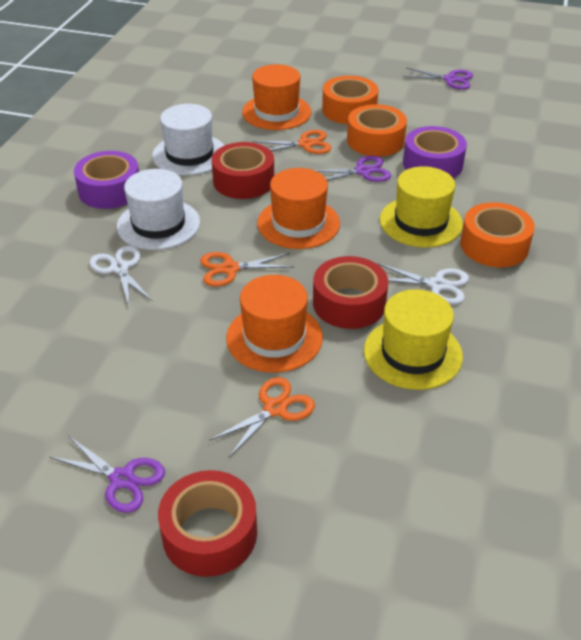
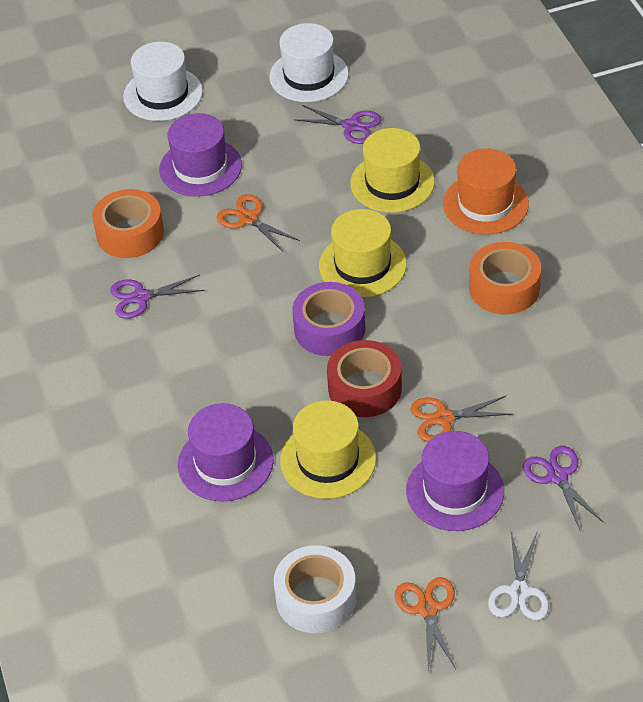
orange hat: 3 -> 1
orange tape: 3 -> 2
purple hat: 0 -> 3
purple tape: 2 -> 1
red tape: 3 -> 1
white scissors: 2 -> 1
white tape: 0 -> 1
yellow hat: 2 -> 3

